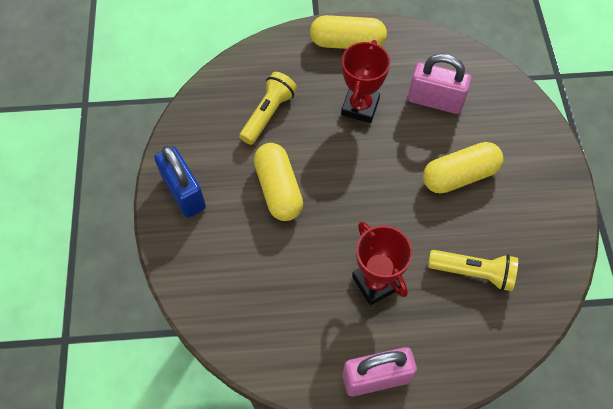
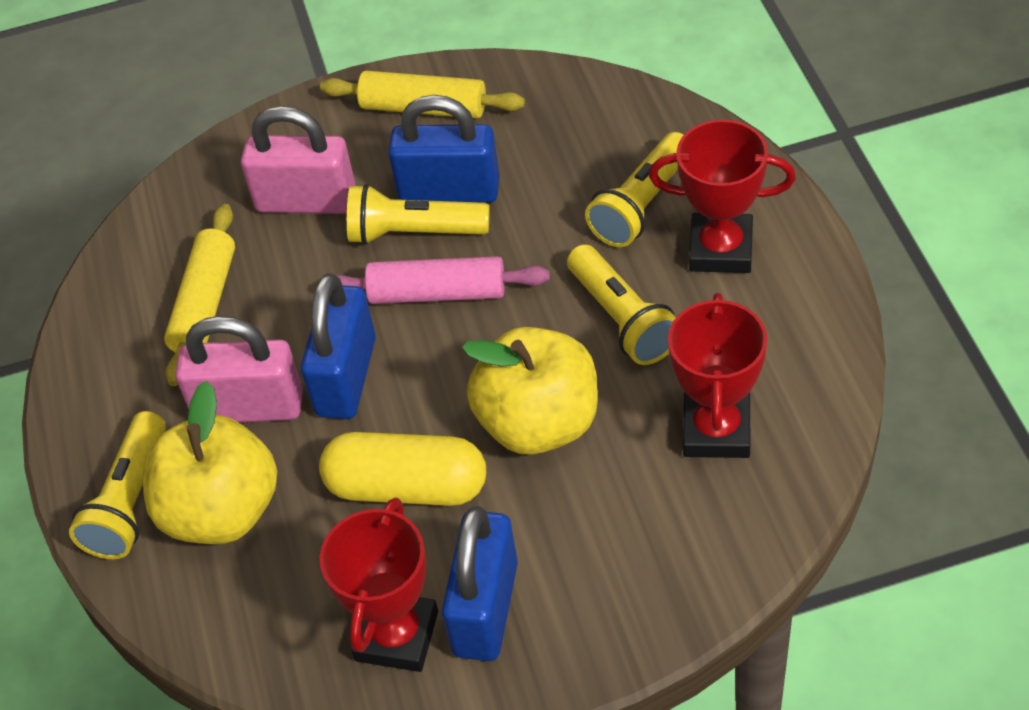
blue padlock: 1 -> 3
pink rolling pin: 0 -> 1
red trophy: 2 -> 3
yellow apple: 0 -> 2
yellow capsule: 3 -> 1
yellow flashlight: 2 -> 4
yellow rolling pin: 0 -> 2

